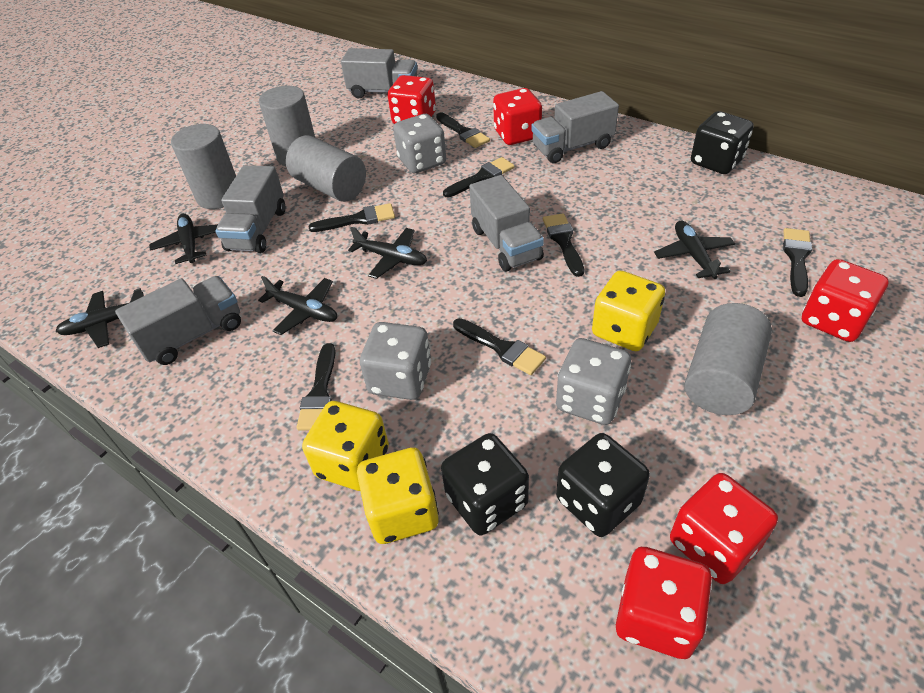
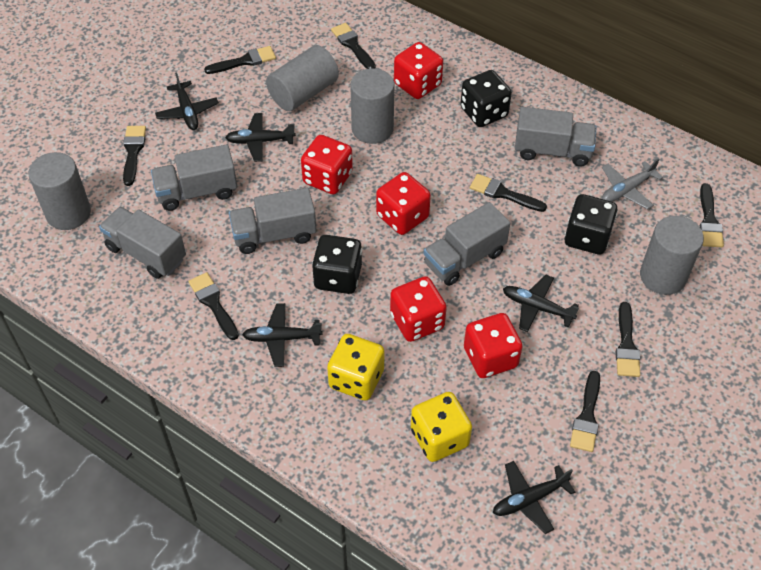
black brush: 7 -> 8
grey dice: 3 -> 0
grey plane: 0 -> 1
yellow dice: 3 -> 2

